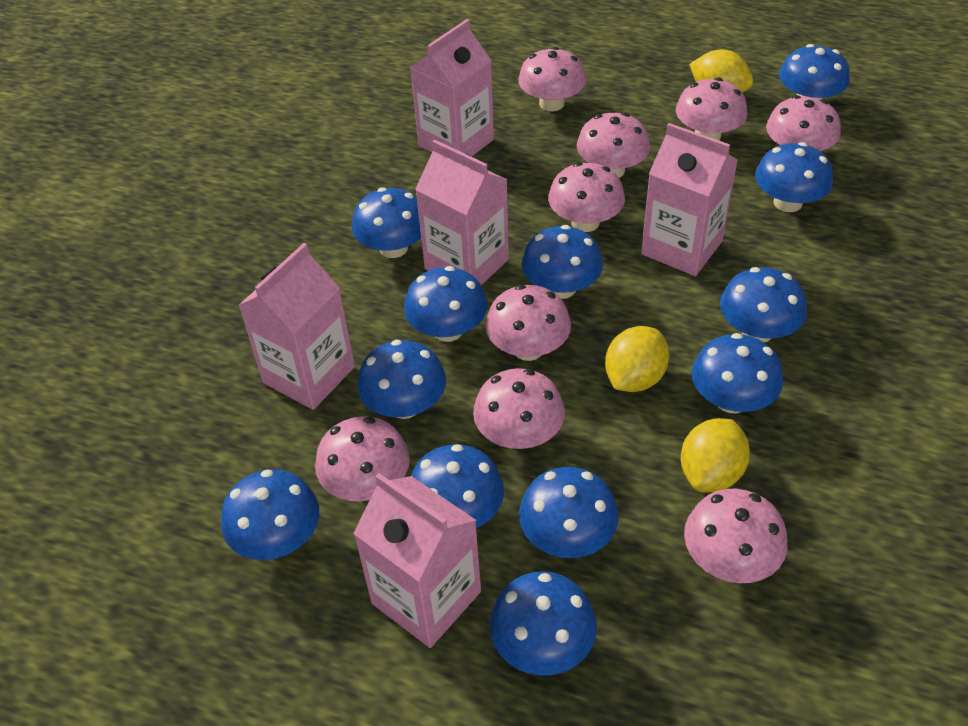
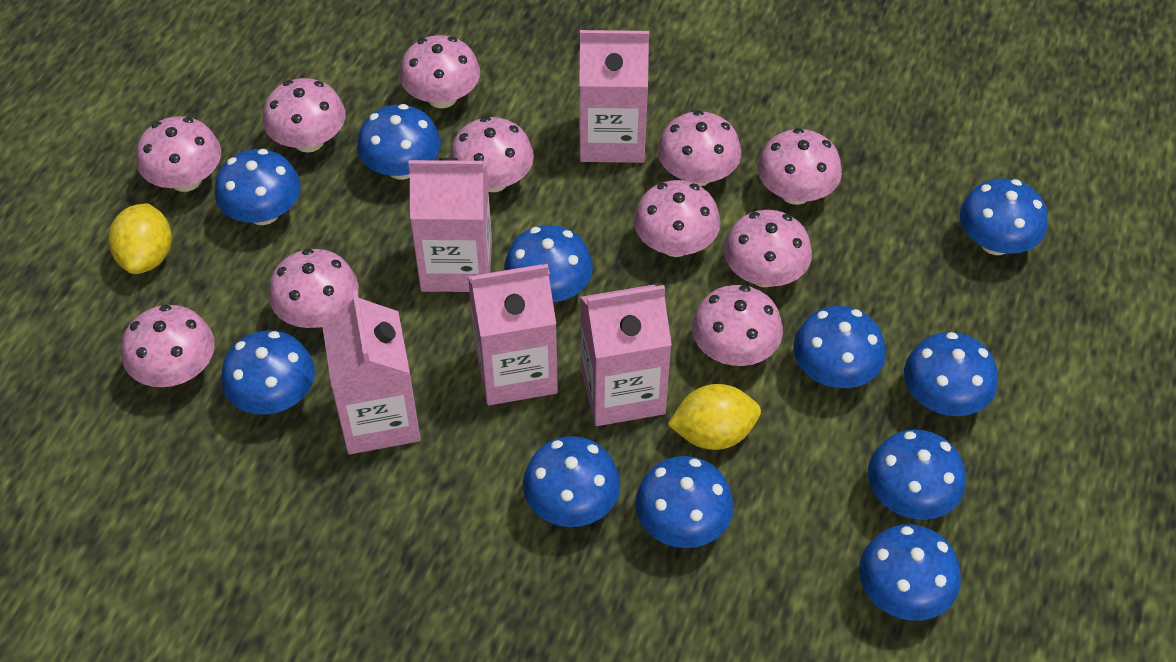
blue mushroom: 12 -> 11
pink mushroom: 9 -> 11
yellow lemon: 3 -> 2

